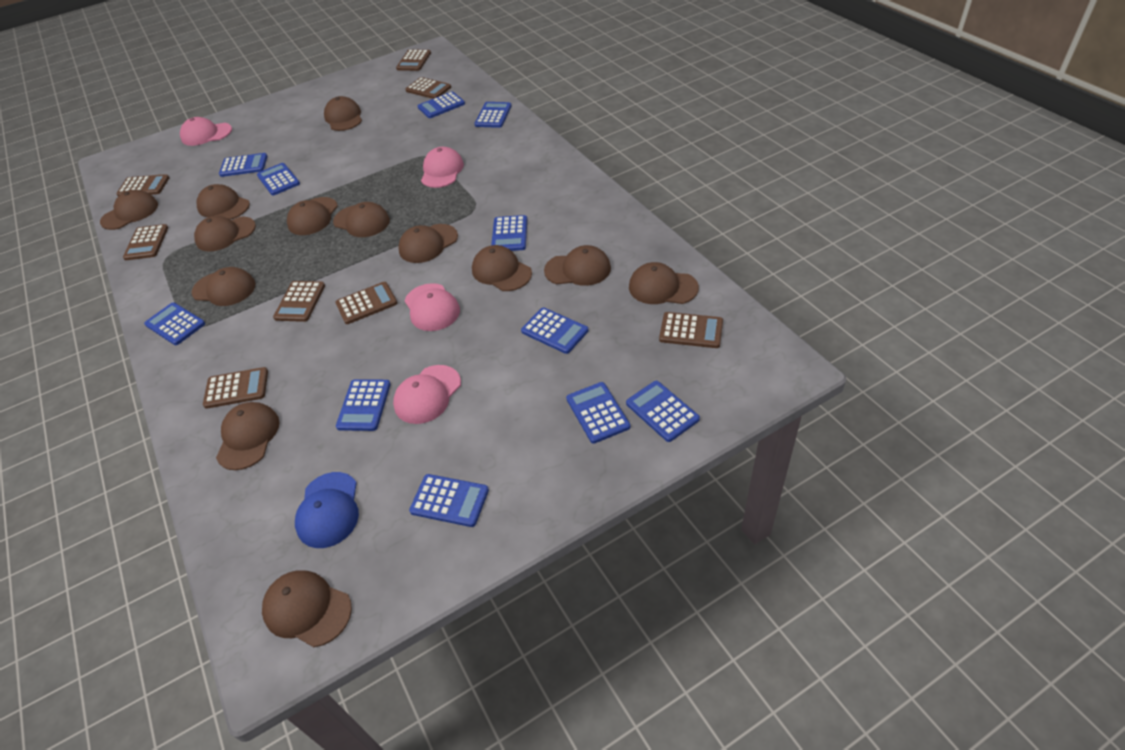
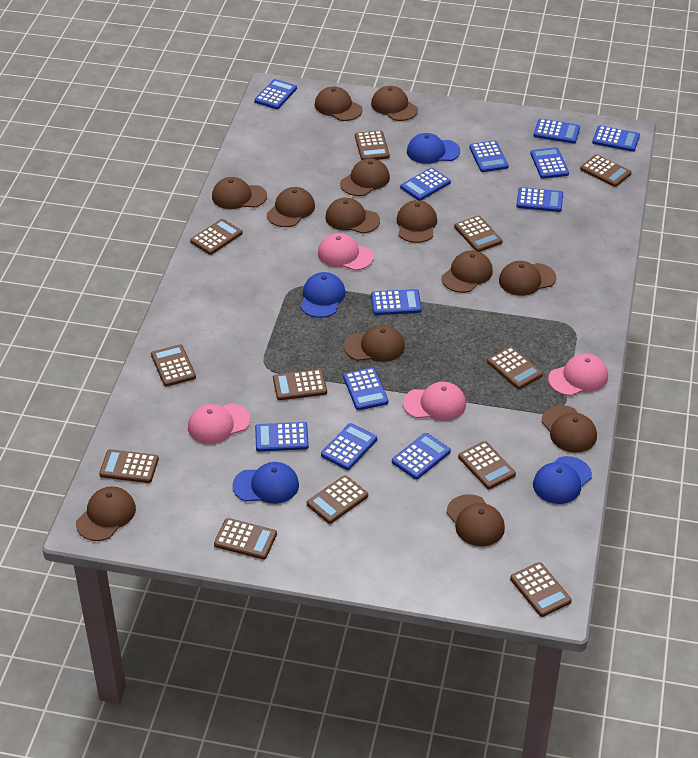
blue calculator: 11 -> 12
blue cap: 1 -> 4
brown calculator: 8 -> 12

